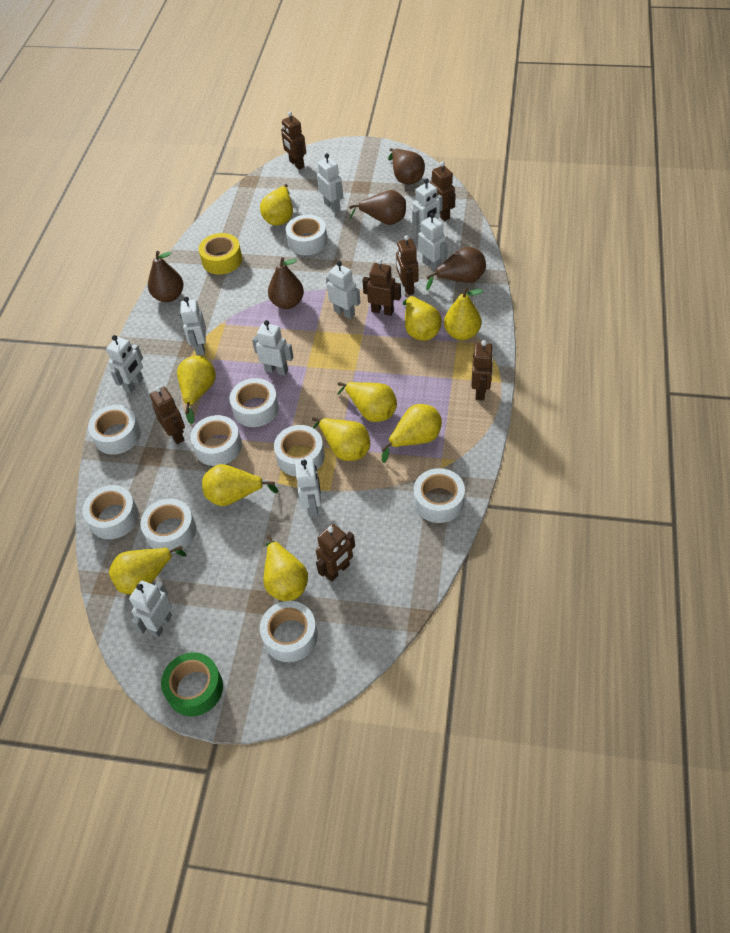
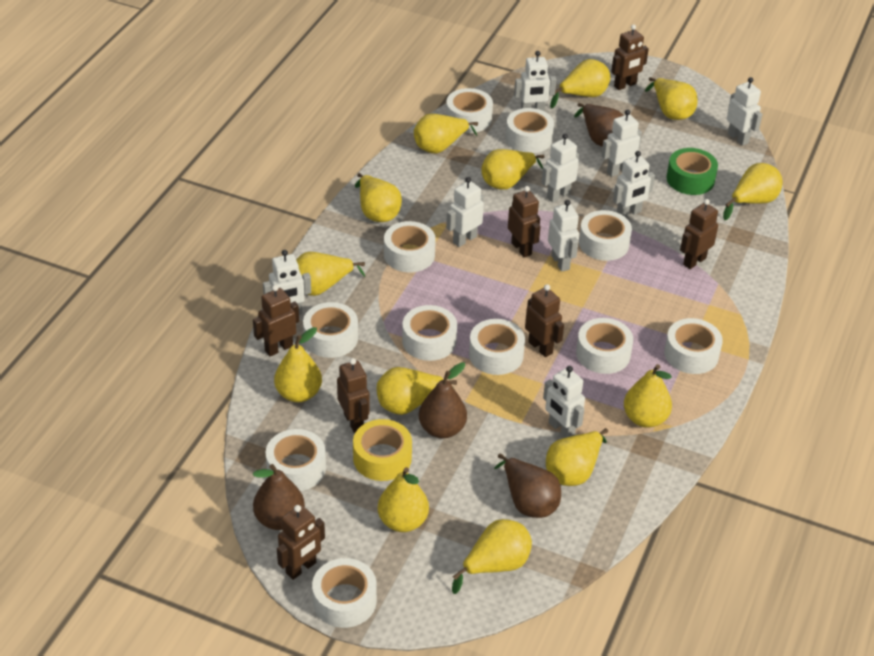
brown pear: 5 -> 4
white tape: 9 -> 11
yellow pear: 10 -> 13

